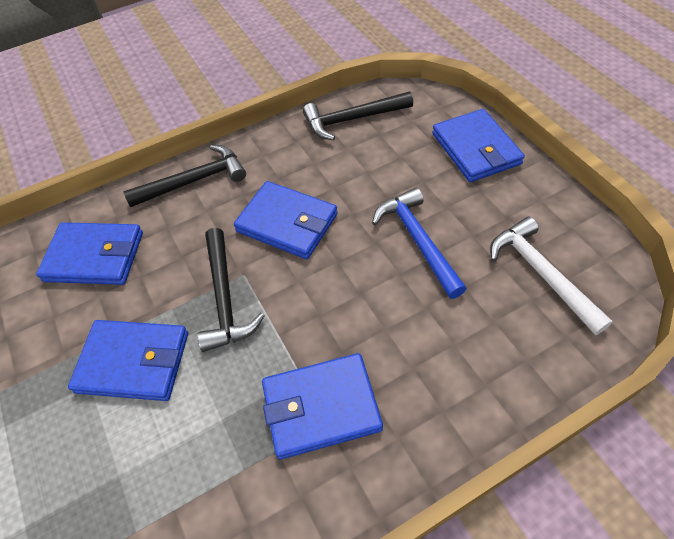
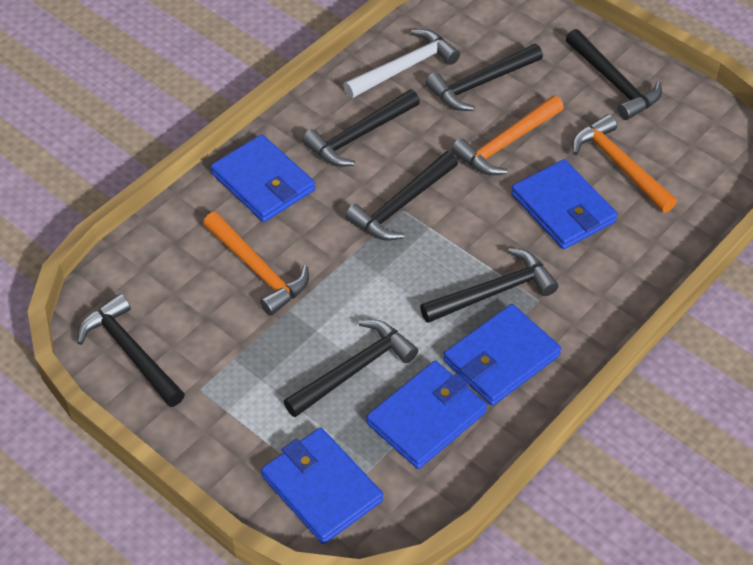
black hammer: 3 -> 7
blue hammer: 1 -> 0
orange hammer: 0 -> 3

